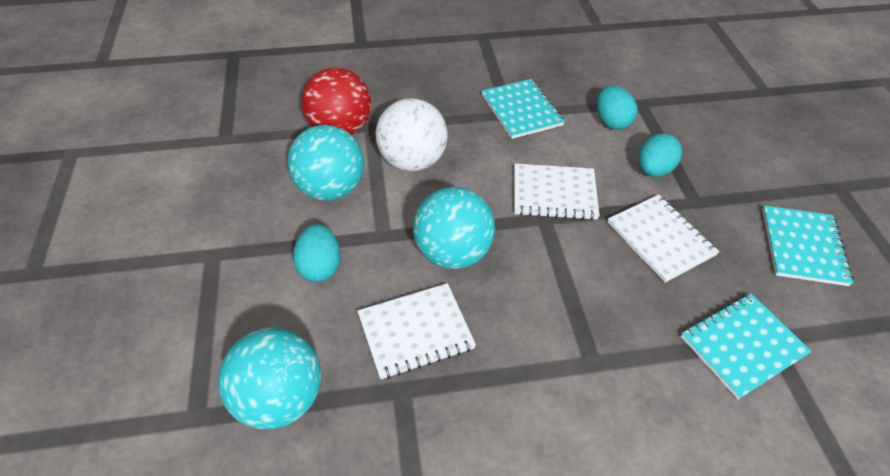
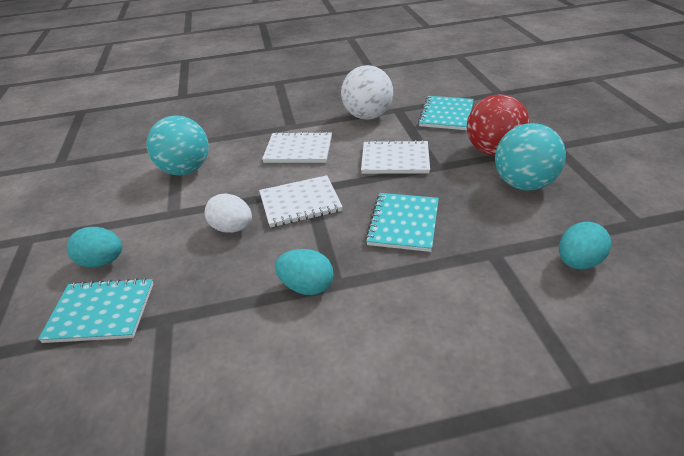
turquoise ball: 3 -> 2
white egg: 0 -> 1

